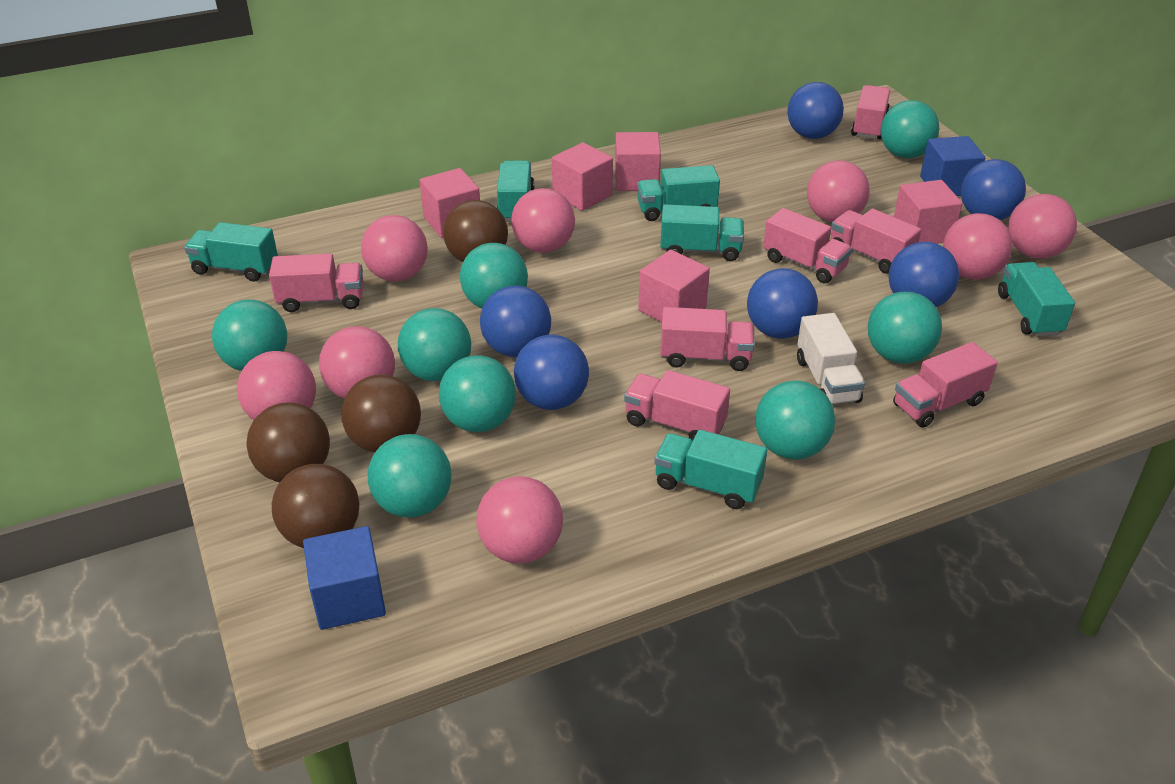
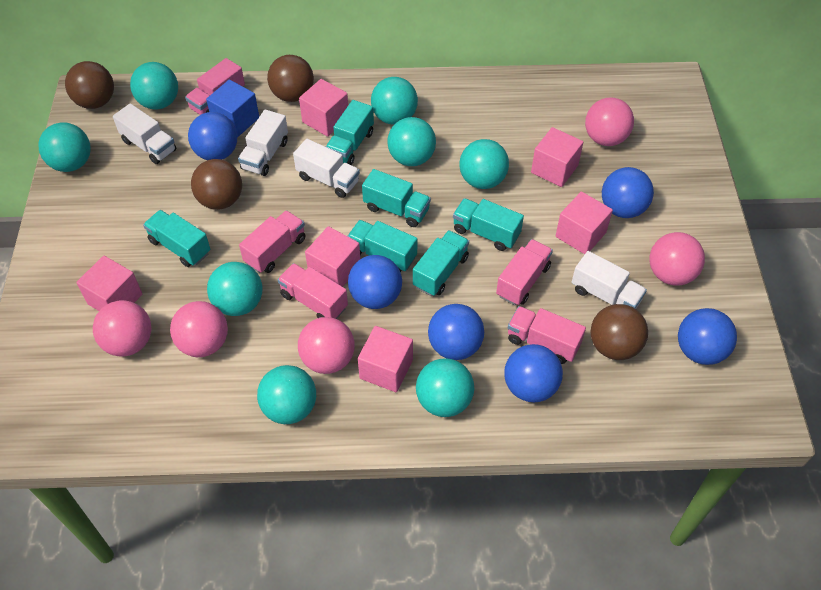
blue cube: 2 -> 1
pink ball: 8 -> 5
pink cube: 5 -> 6
pink truck: 7 -> 5
white truck: 1 -> 4

